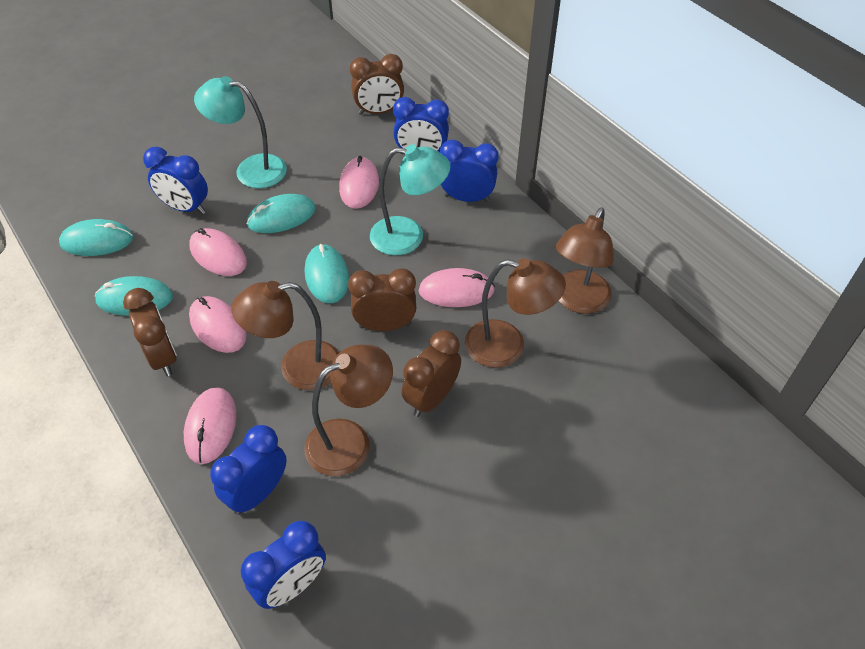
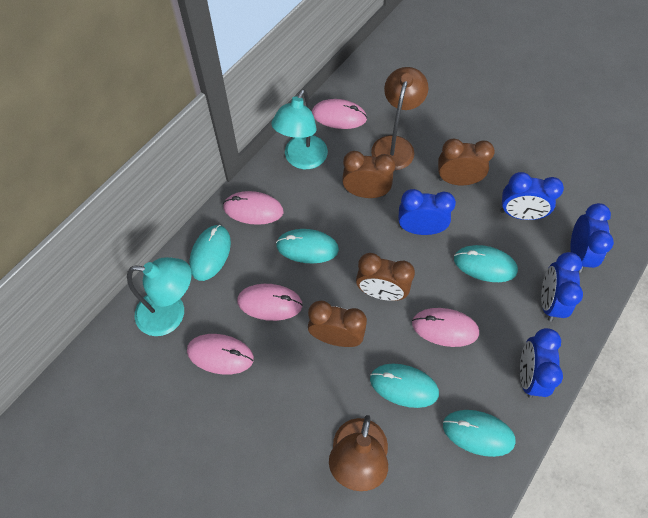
brown lamp: 4 -> 2
turquoise mouse: 4 -> 5

